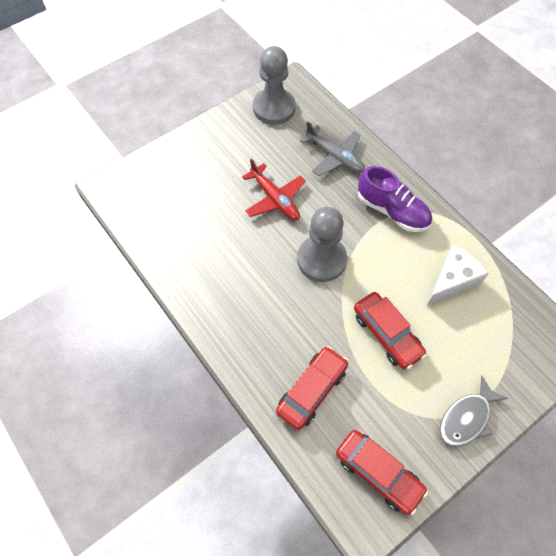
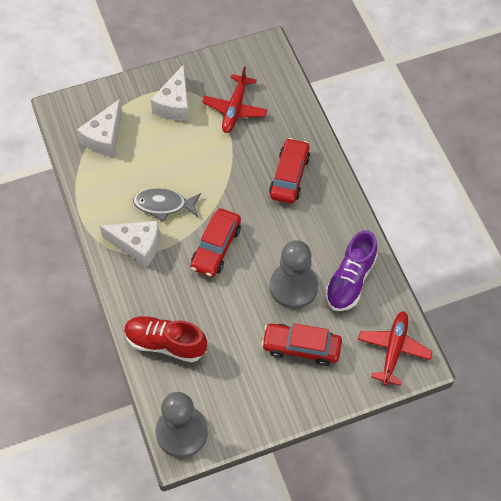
grey plane: 1 -> 0
red plane: 1 -> 2
red shoe: 0 -> 1
white cheese: 1 -> 3

